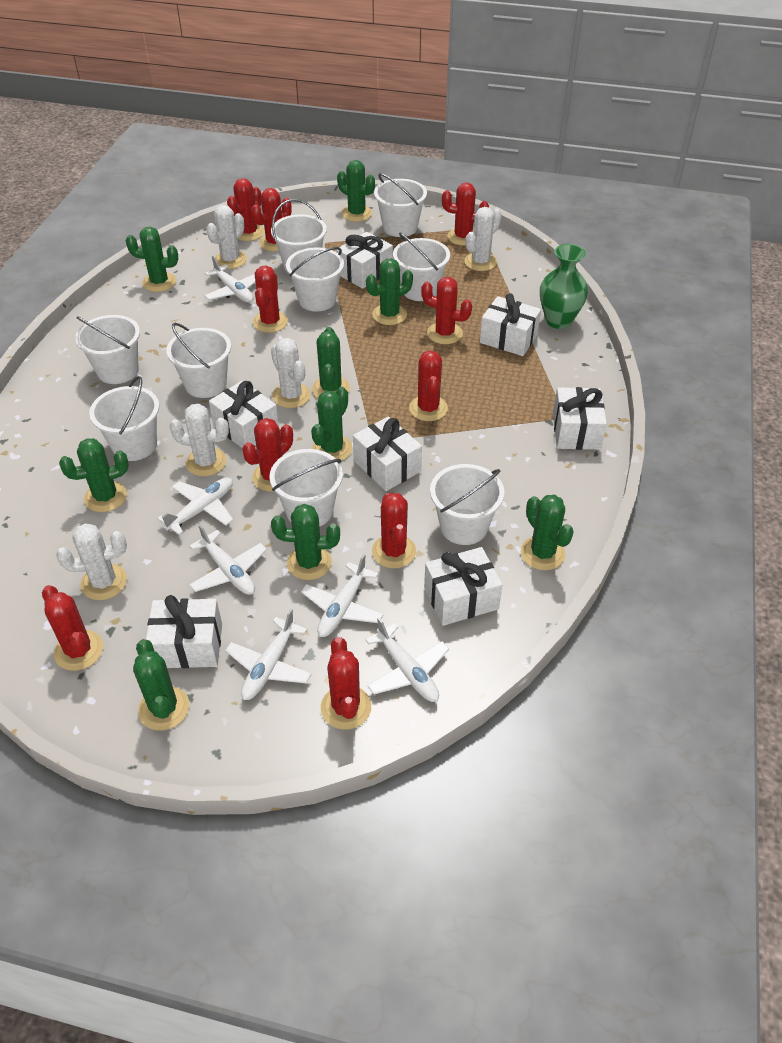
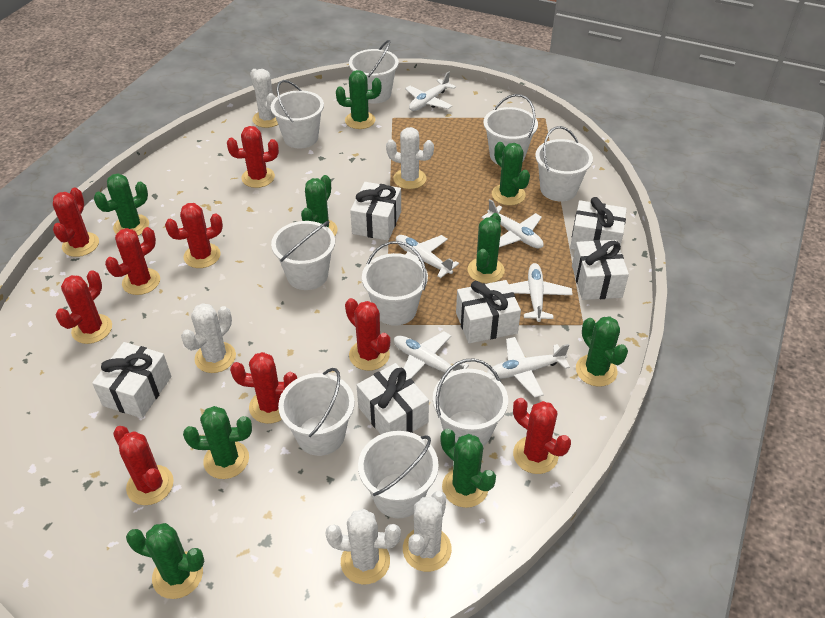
green vase: 1 -> 0
red cactus: 10 -> 9
white gift: 7 -> 6

